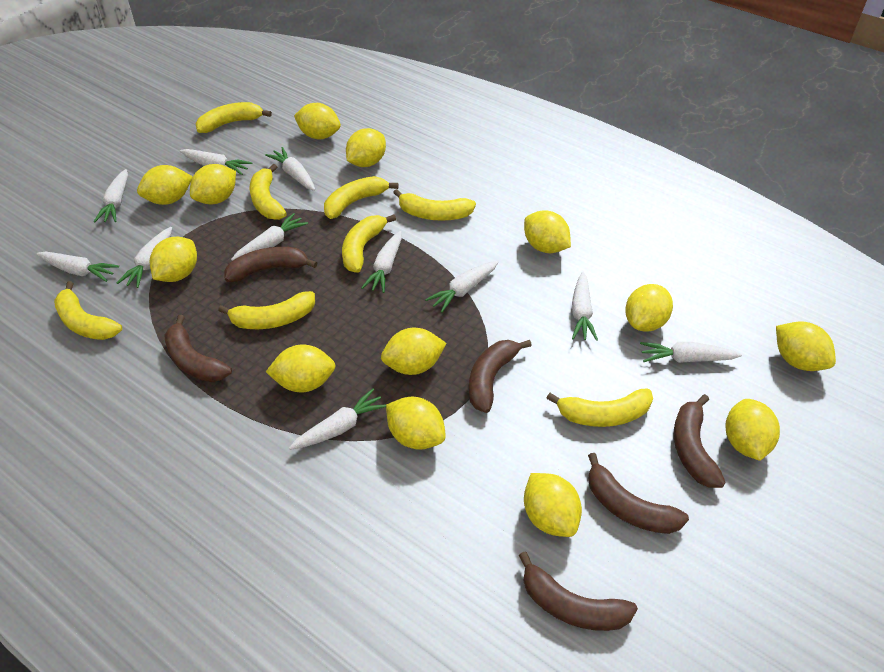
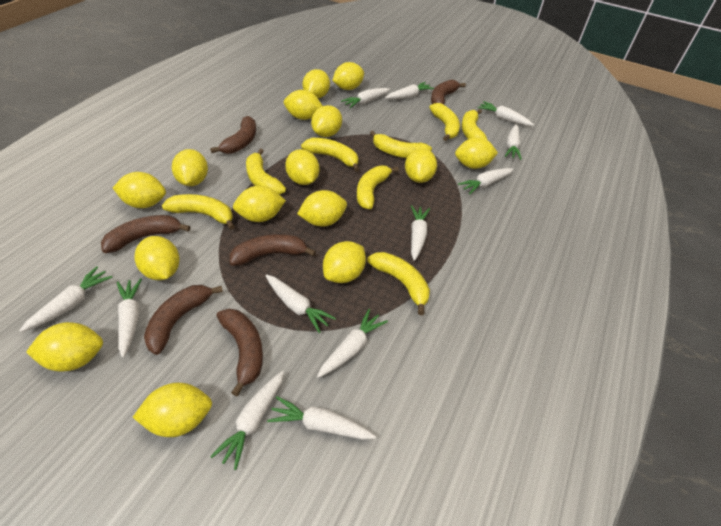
white carrot: 11 -> 12
yellow lemon: 13 -> 15

